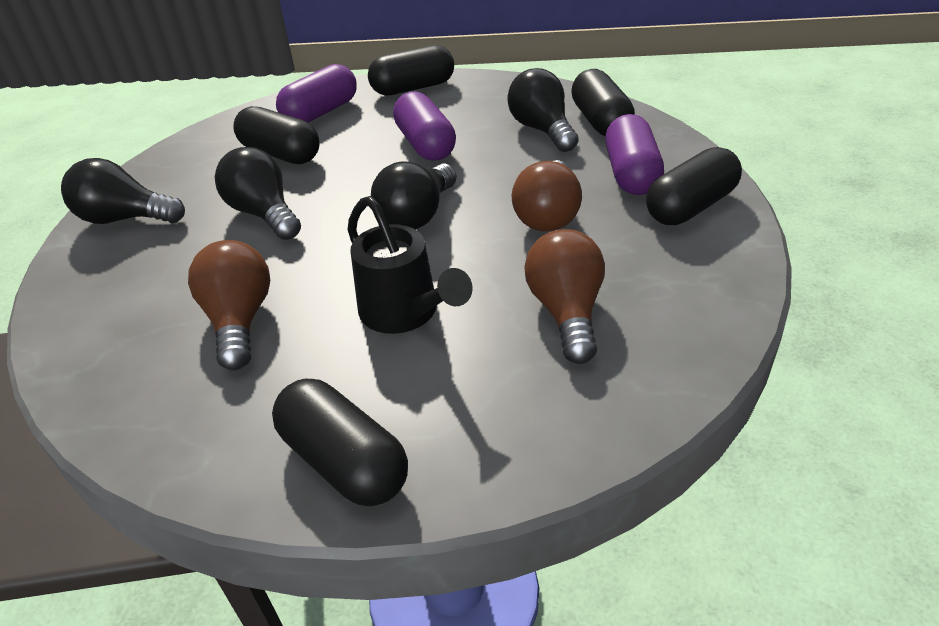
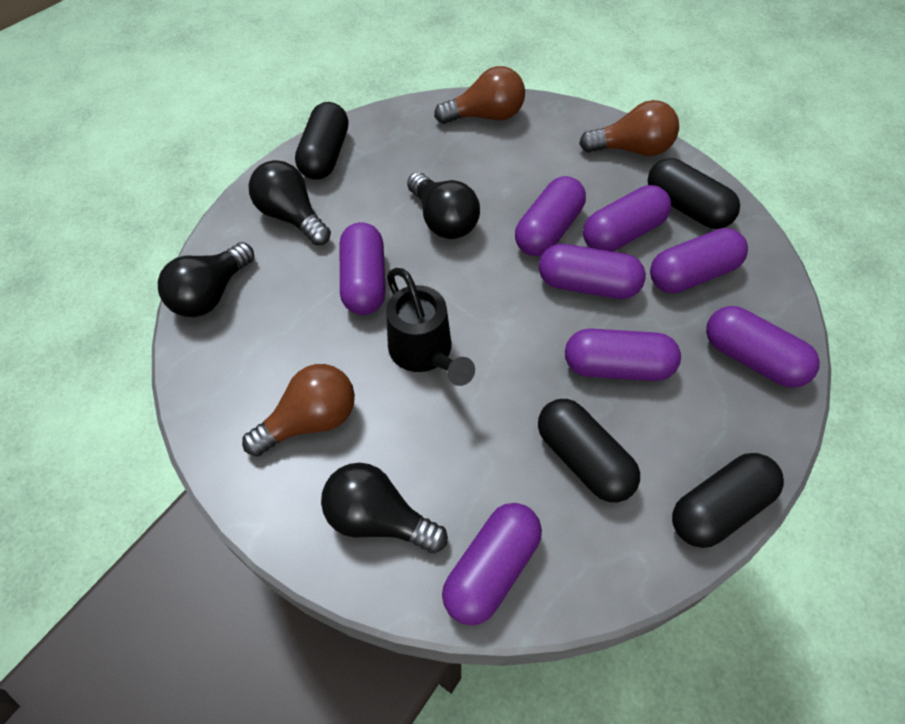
black capsule: 5 -> 4
purple capsule: 3 -> 8

